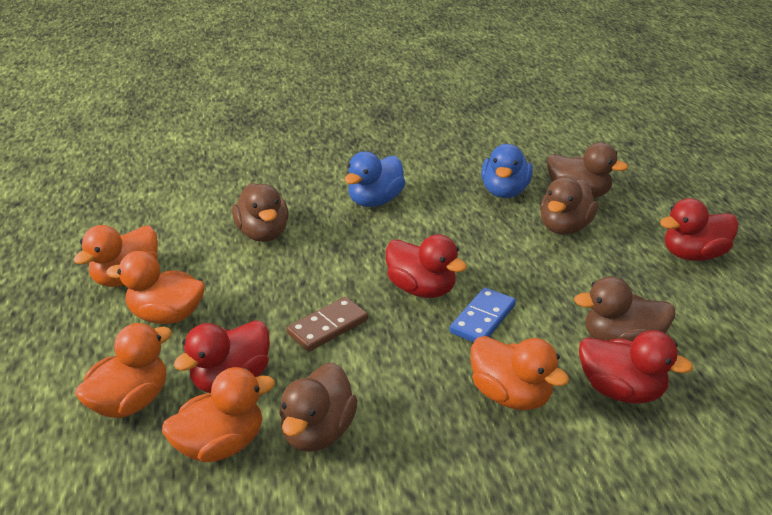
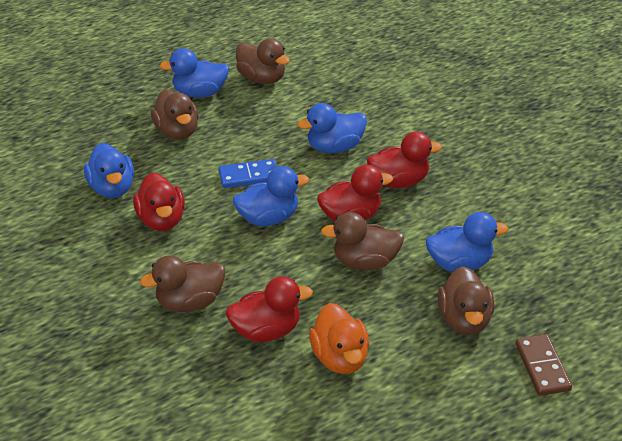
blue duck: 2 -> 5
orange duck: 5 -> 1

